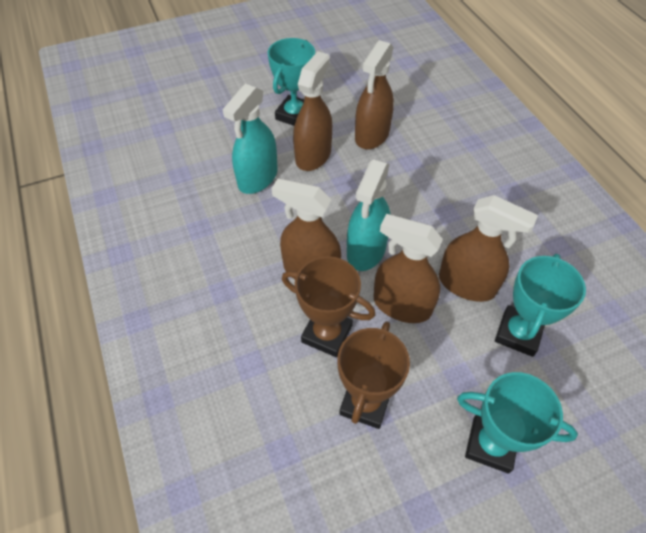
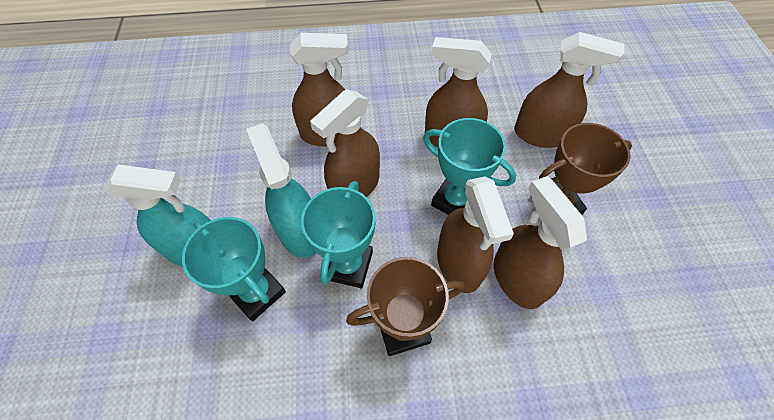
brown spray bottle: 5 -> 6

